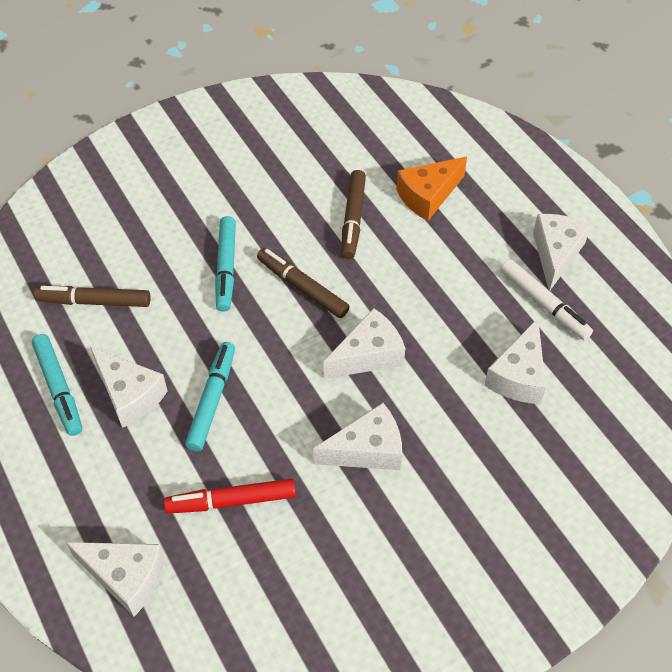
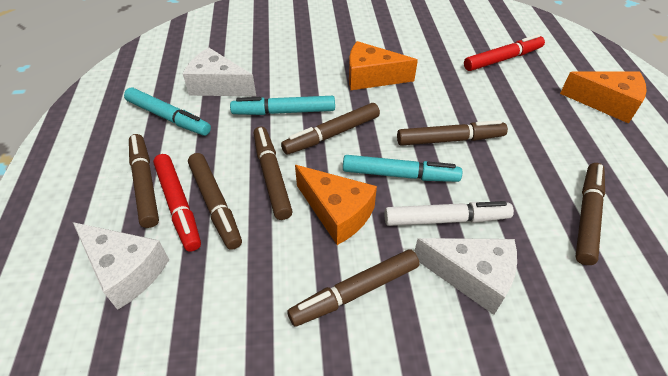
brown marker: 3 -> 7
orange cheese: 1 -> 3
red marker: 1 -> 2
white cheese: 6 -> 3

